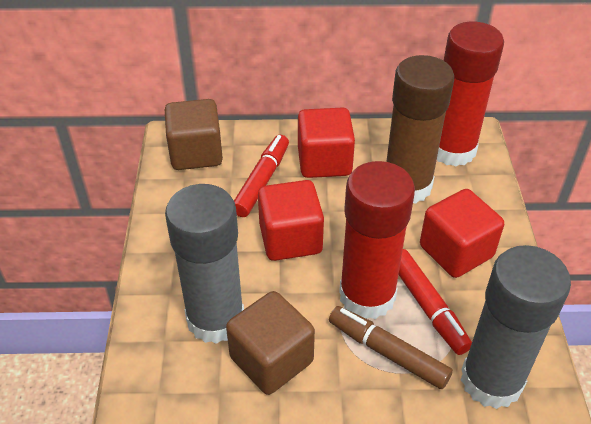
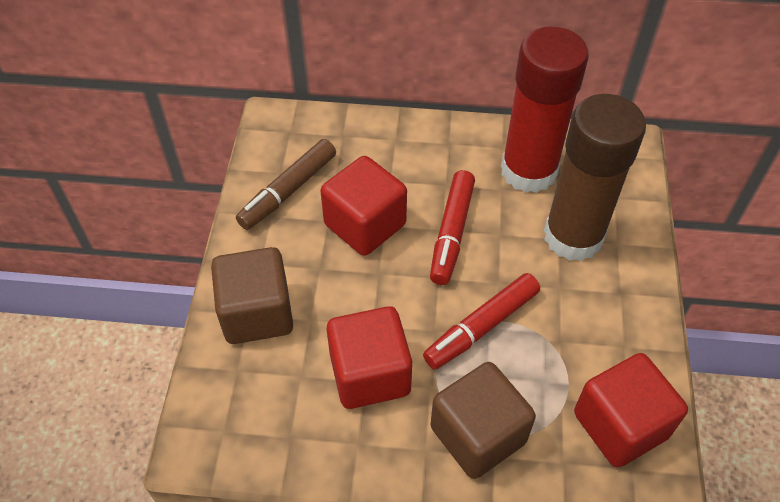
grey glue stick: 2 -> 0
red glue stick: 2 -> 1

